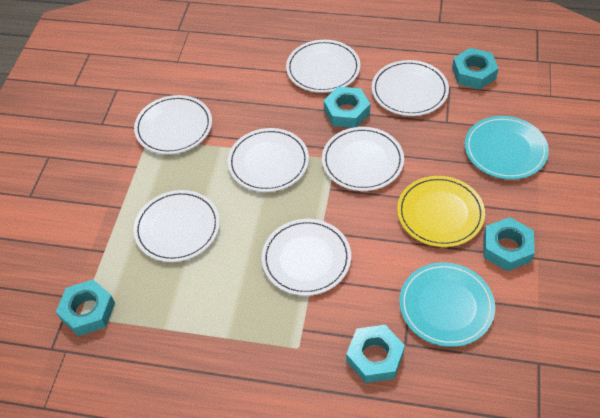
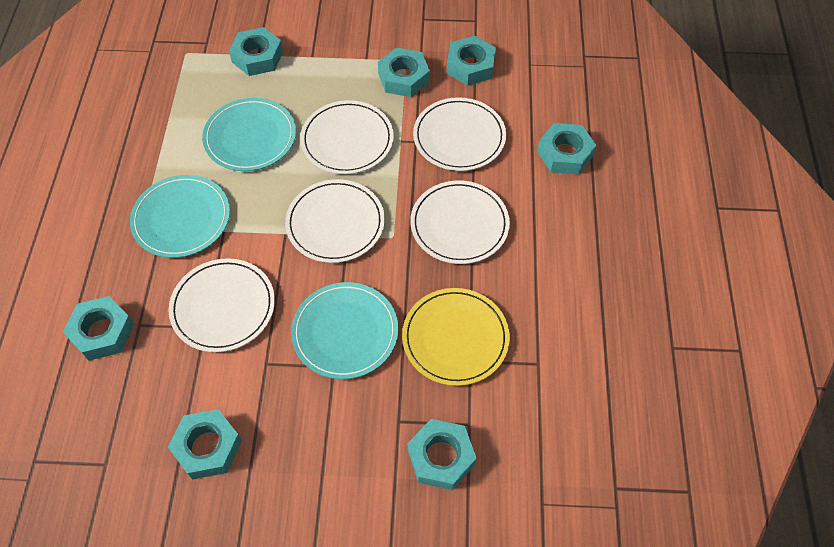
turquoise nut: 5 -> 7
turquoise plate: 2 -> 3
white plate: 7 -> 5

